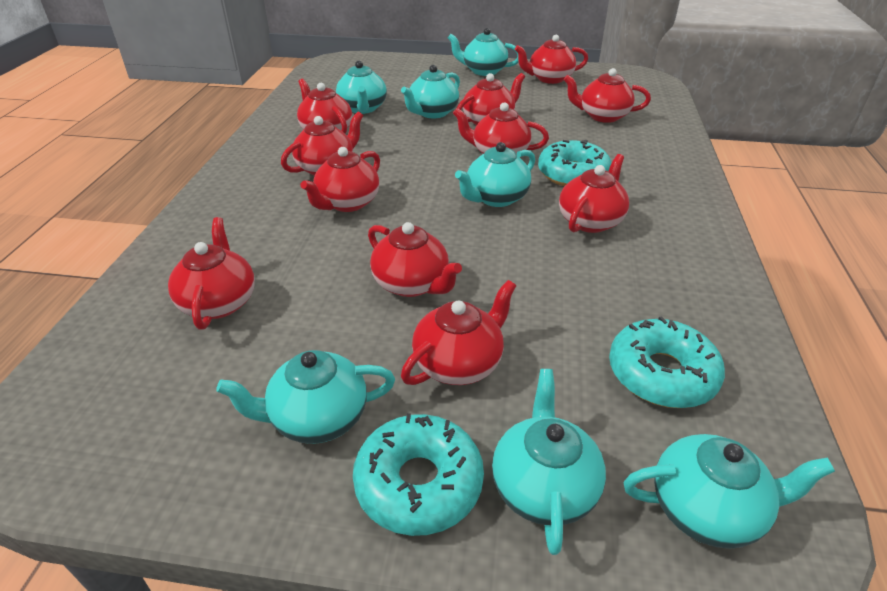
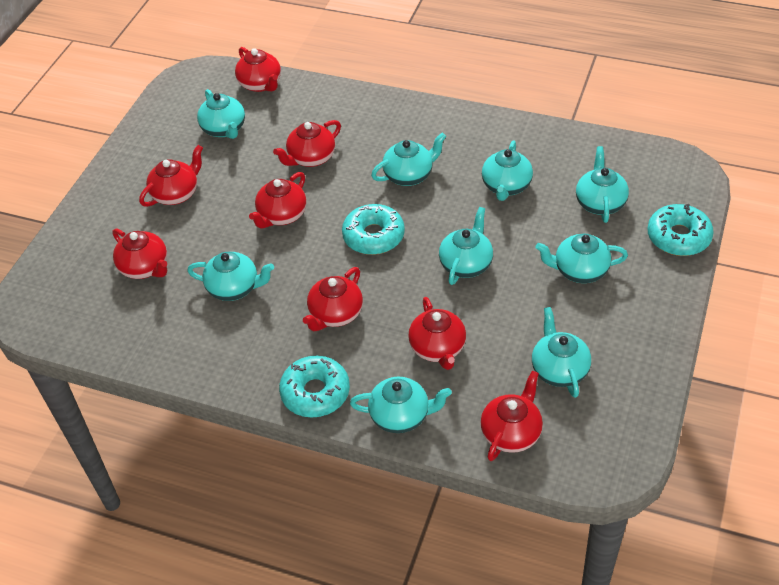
red teapot: 11 -> 8
turquoise teapot: 7 -> 9

